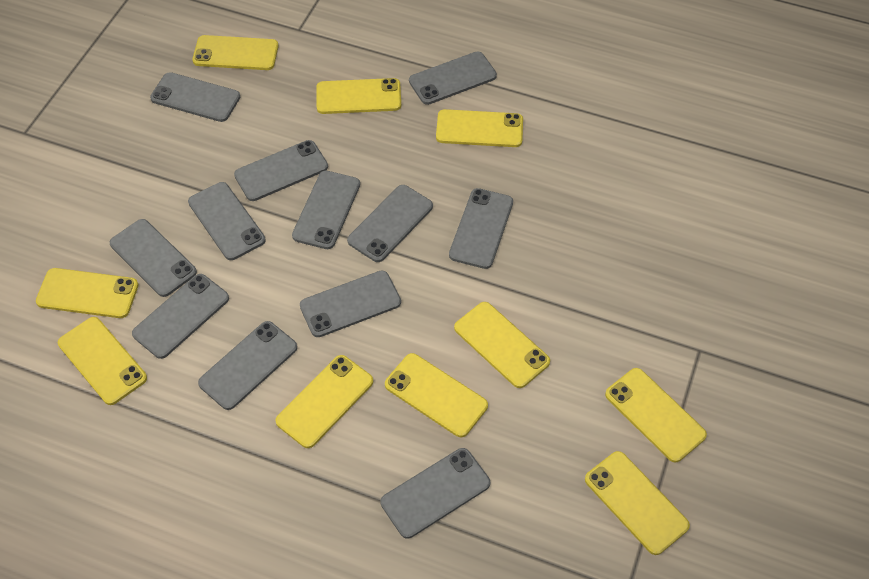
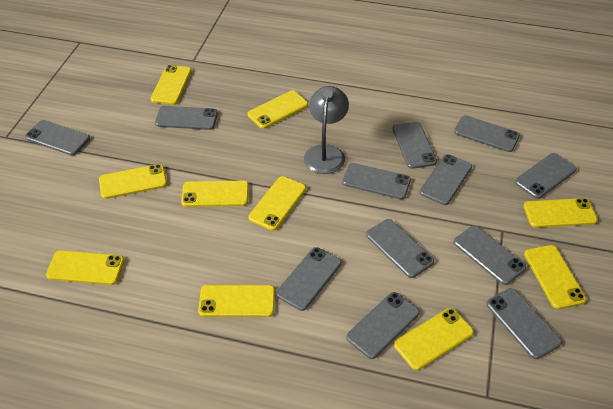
grey lamp: 0 -> 1

